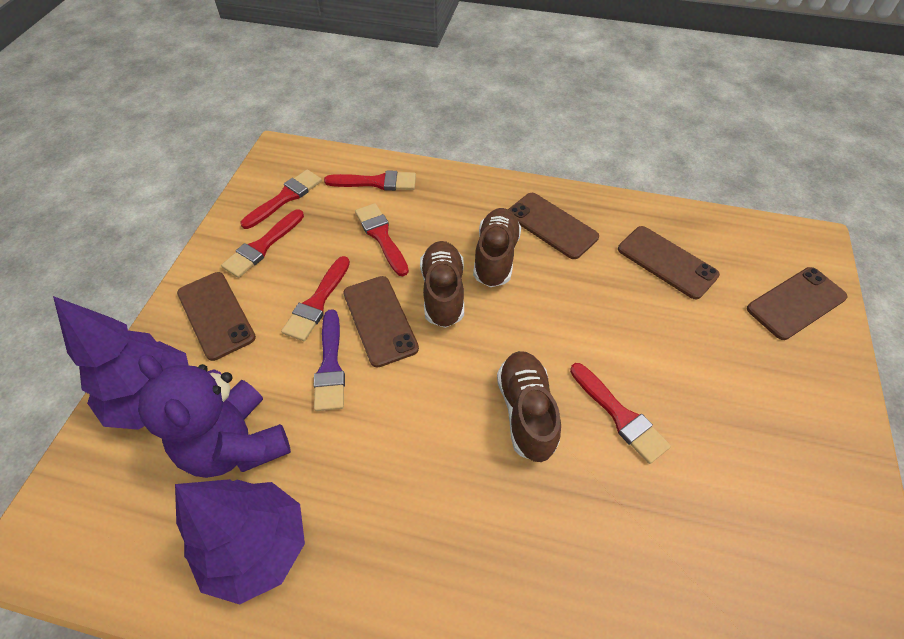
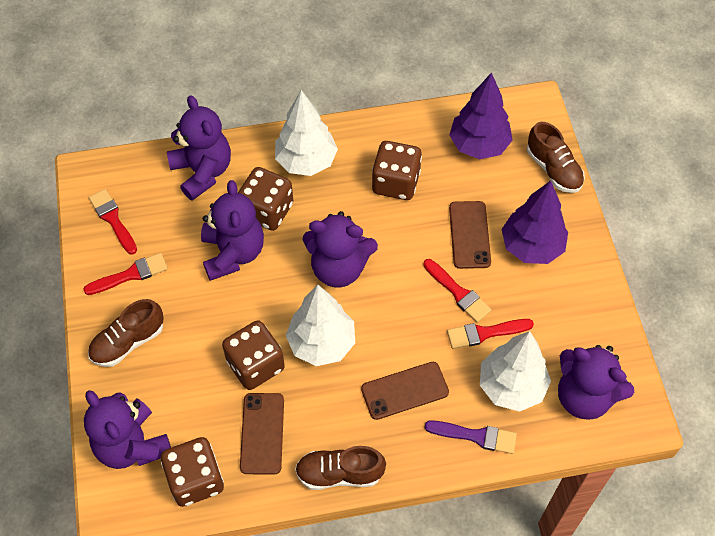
brown dice: 0 -> 4
brown phone: 5 -> 3
purple teddy bear: 1 -> 5
red brush: 6 -> 4
white tree: 0 -> 3

